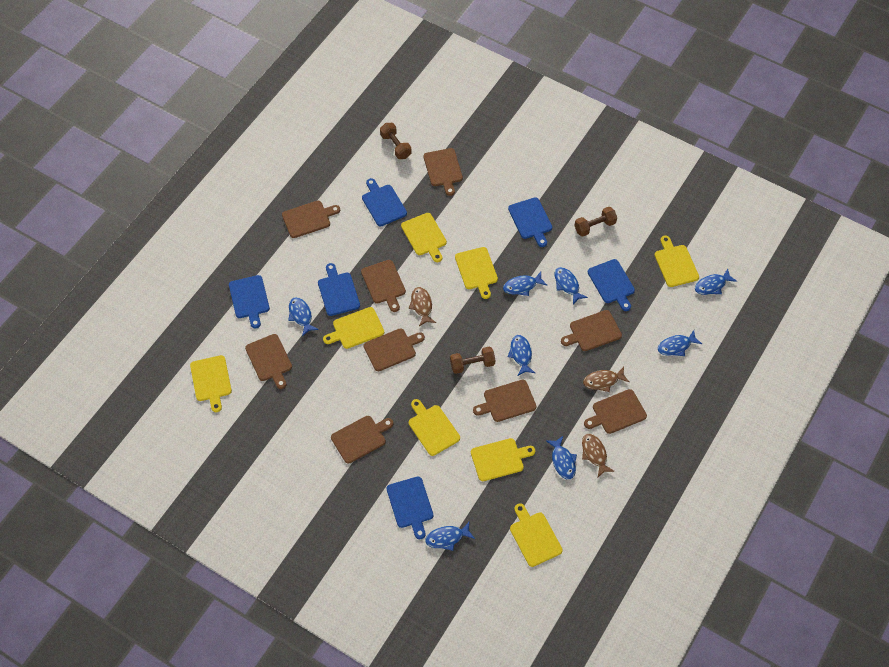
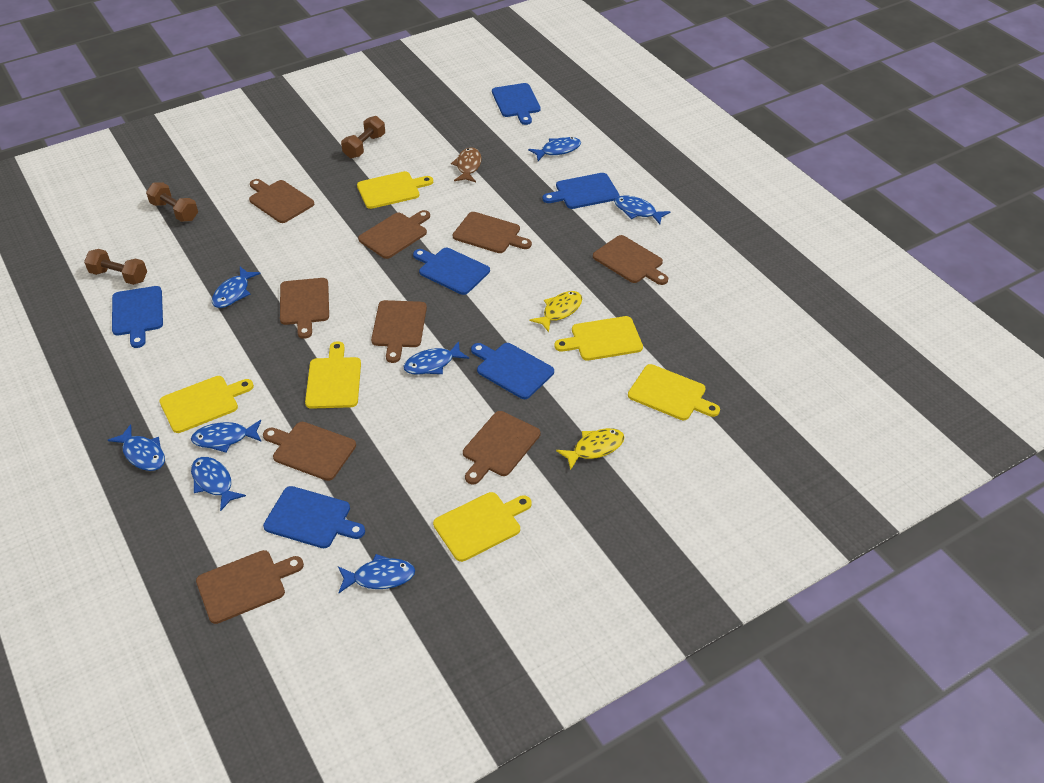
brown fish: 3 -> 1
yellow cutting board: 8 -> 6
yellow fish: 0 -> 2

